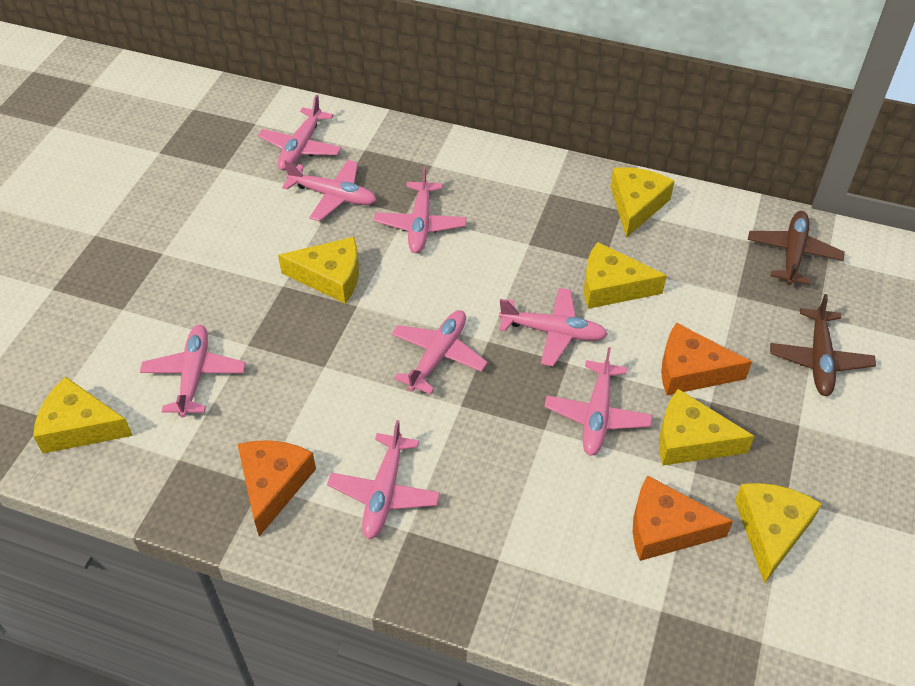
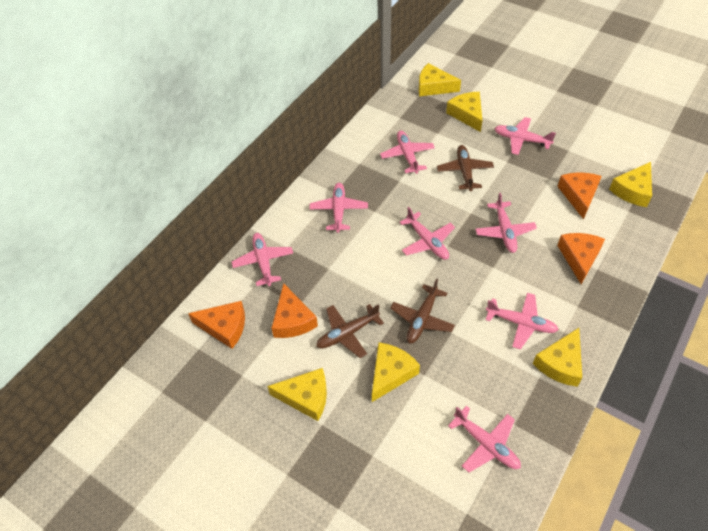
brown plane: 2 -> 3
orange cheese: 3 -> 4

